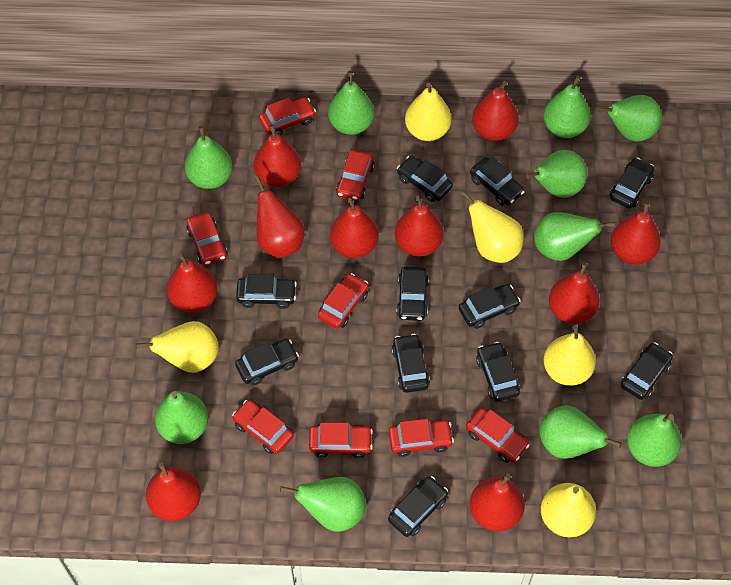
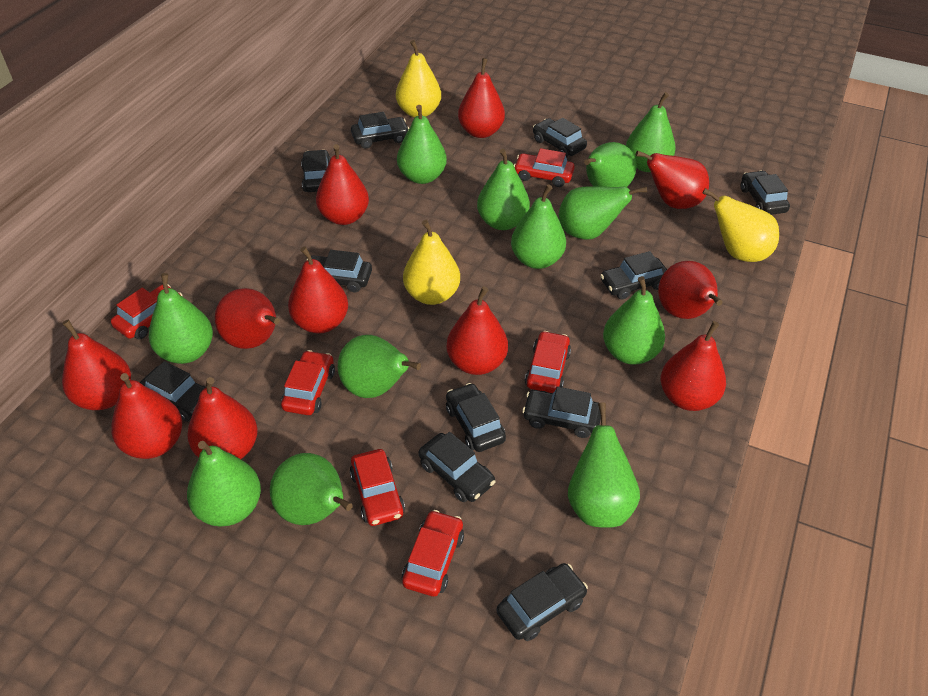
green pear: 10 -> 12
red car: 8 -> 6
red pear: 10 -> 11
yellow pear: 5 -> 3

